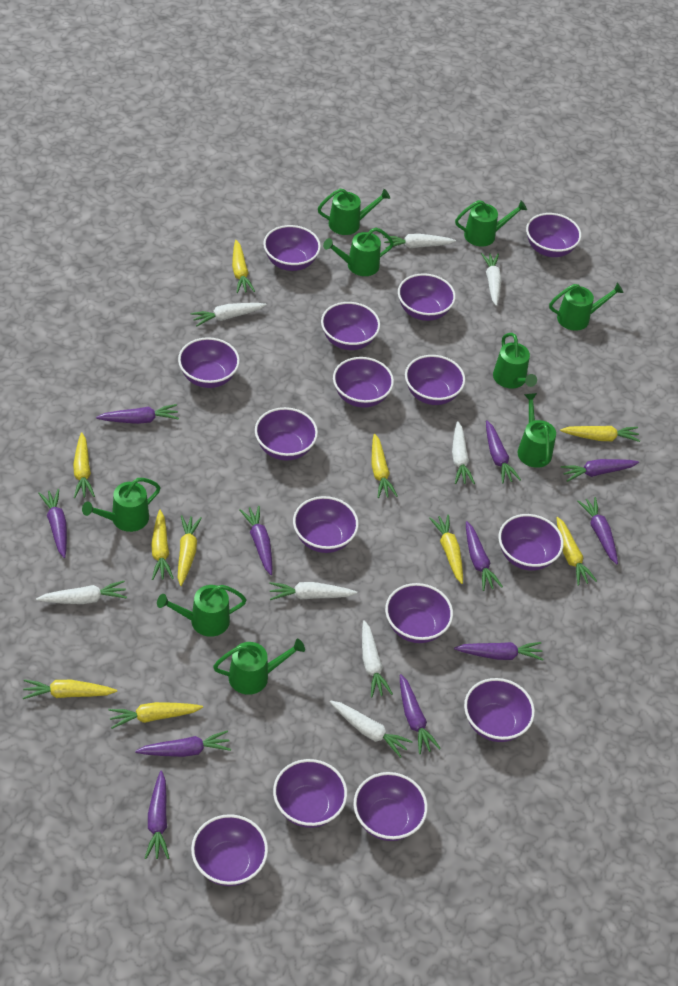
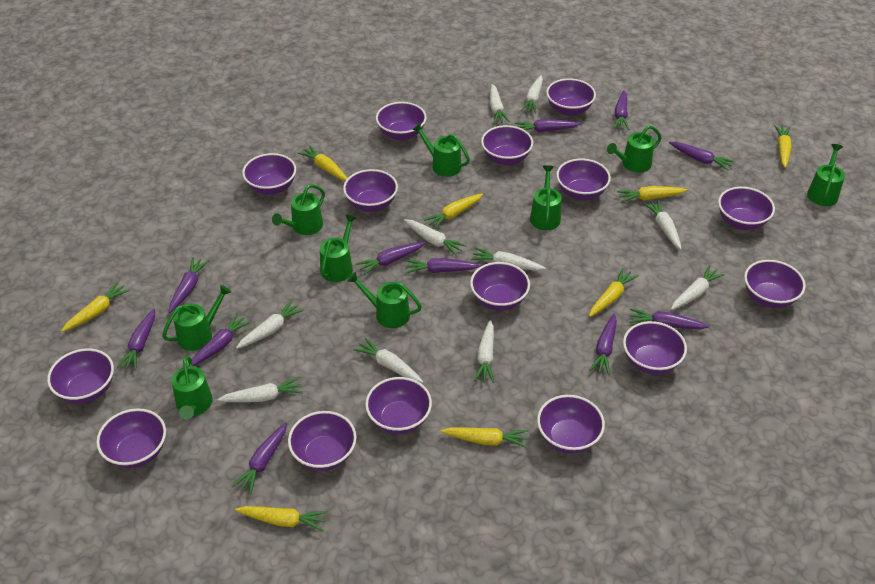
white carrot: 8 -> 10
yellow carrot: 10 -> 8

